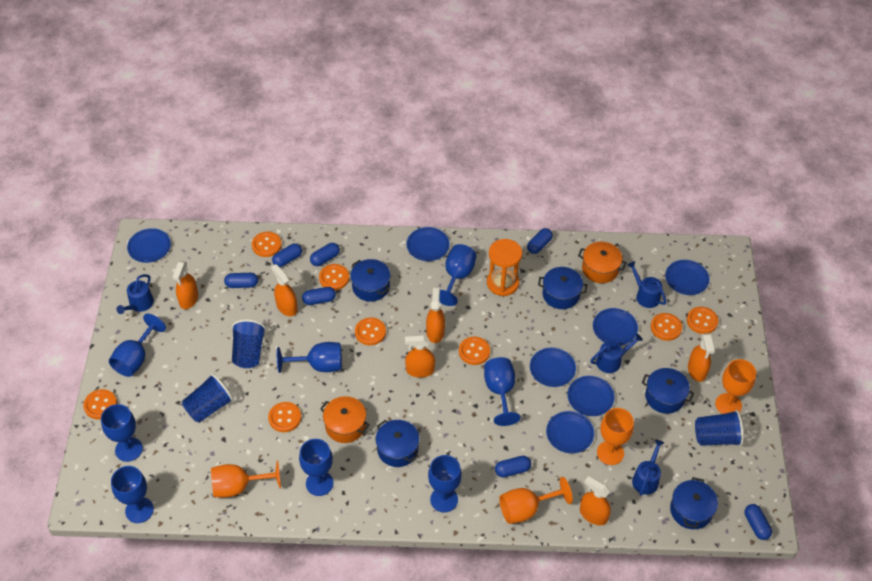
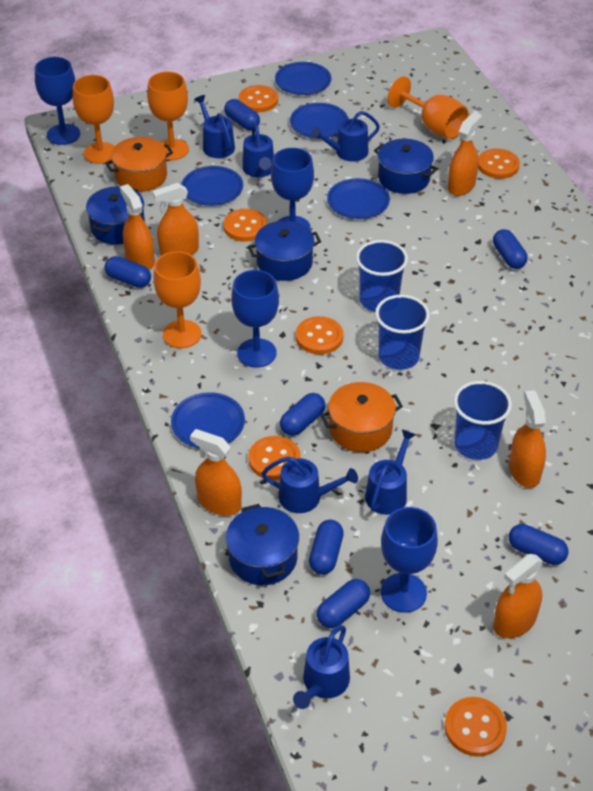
blue goblet: 8 -> 4
blue plate: 7 -> 5
blue pot: 5 -> 4
blue watering can: 4 -> 6
orange button: 8 -> 6
orange hourglass: 1 -> 0

